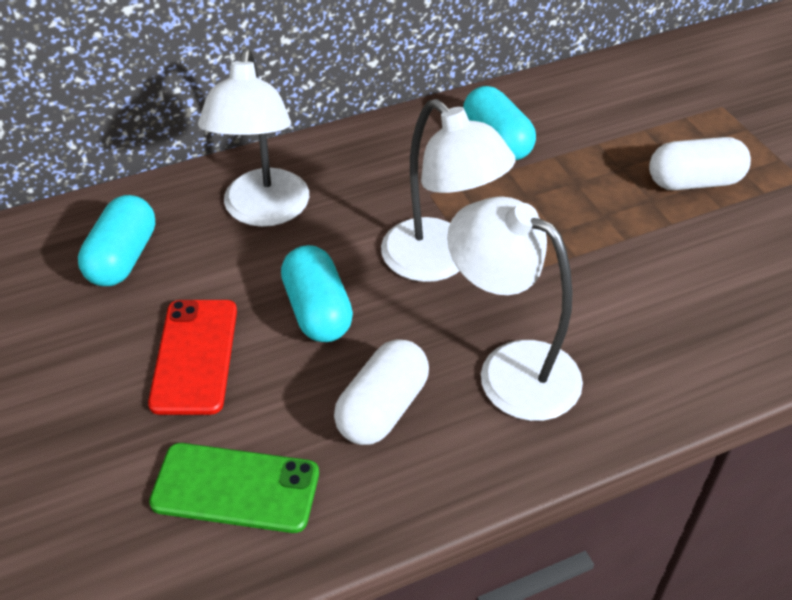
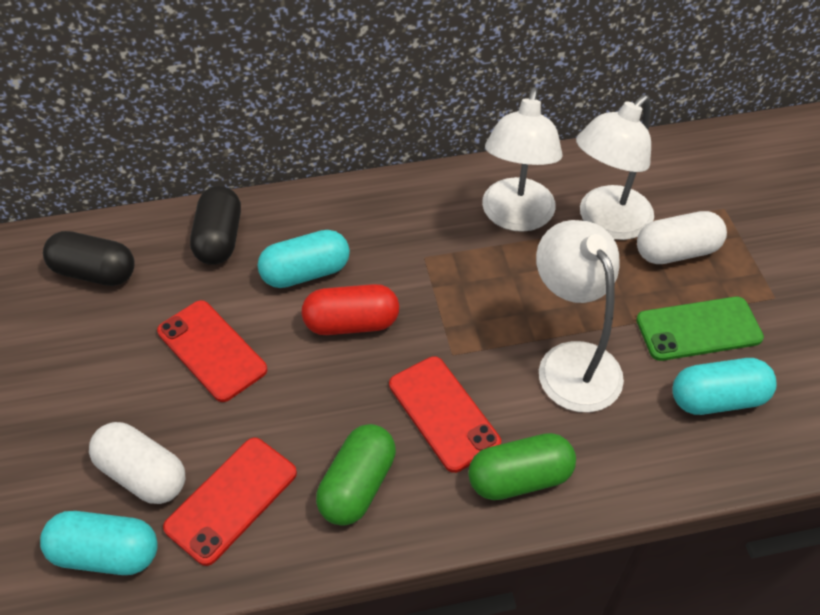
black capsule: 0 -> 2
green capsule: 0 -> 2
red capsule: 0 -> 1
red phone: 1 -> 3

